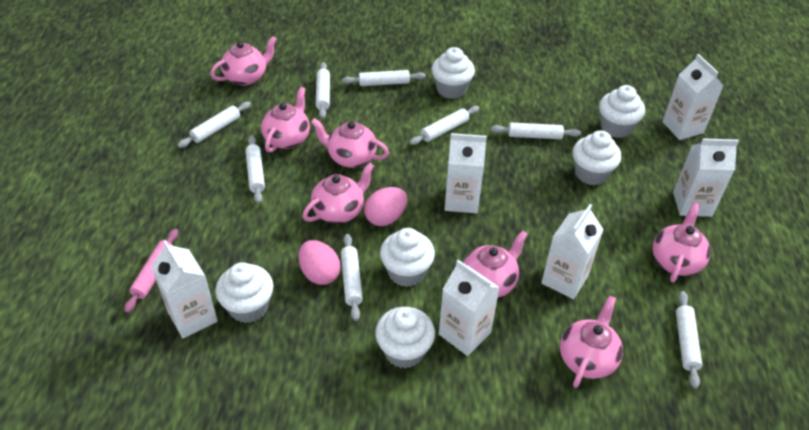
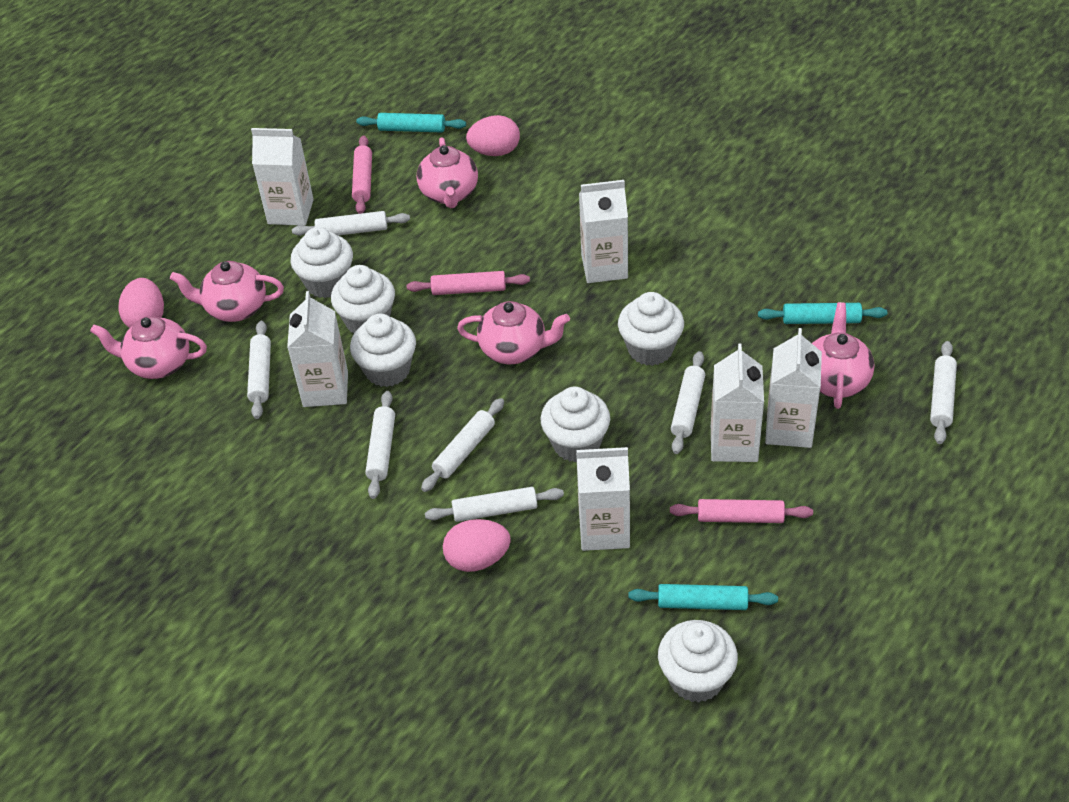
pink egg: 2 -> 3
pink rolling pin: 1 -> 3
pink teapot: 7 -> 5
turquoise rolling pin: 0 -> 3
white rolling pin: 8 -> 7

